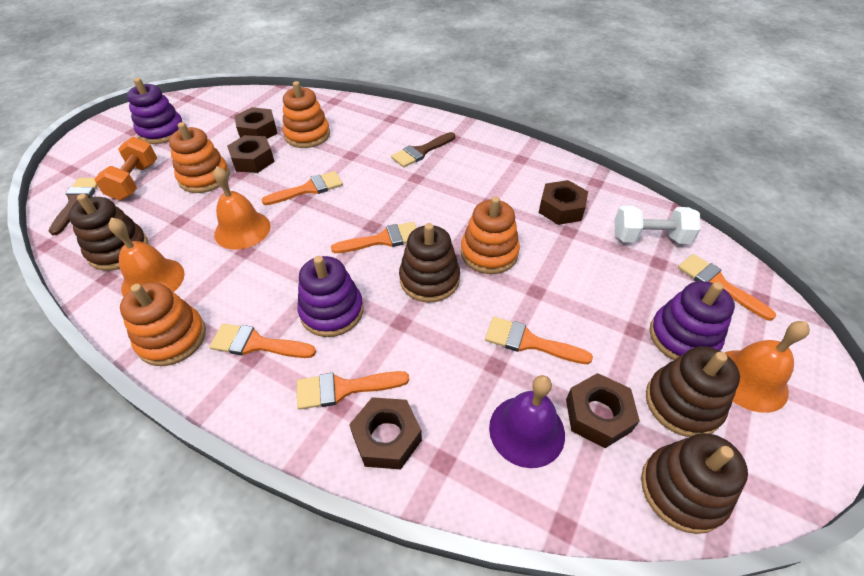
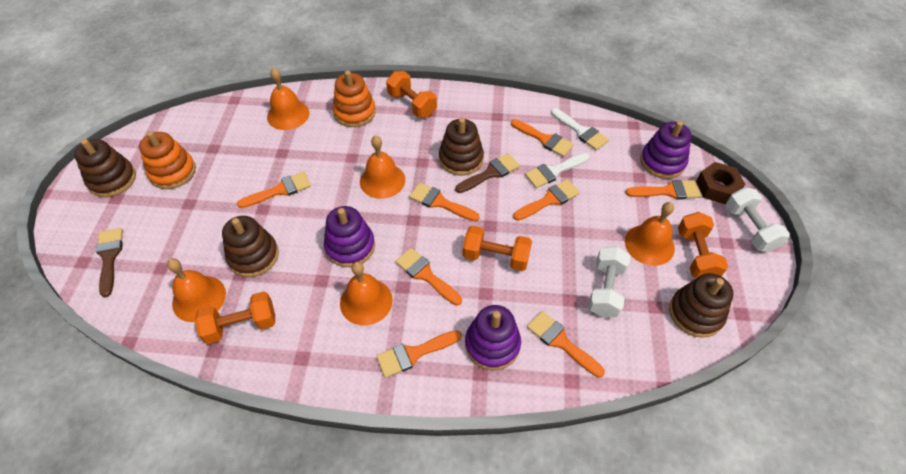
brown nut: 5 -> 1
orange bell: 3 -> 5
orange brush: 6 -> 8
orange dumbbell: 1 -> 4
orange stacking toy: 4 -> 2
purple bell: 1 -> 0
white brush: 0 -> 2
white dumbbell: 1 -> 2

